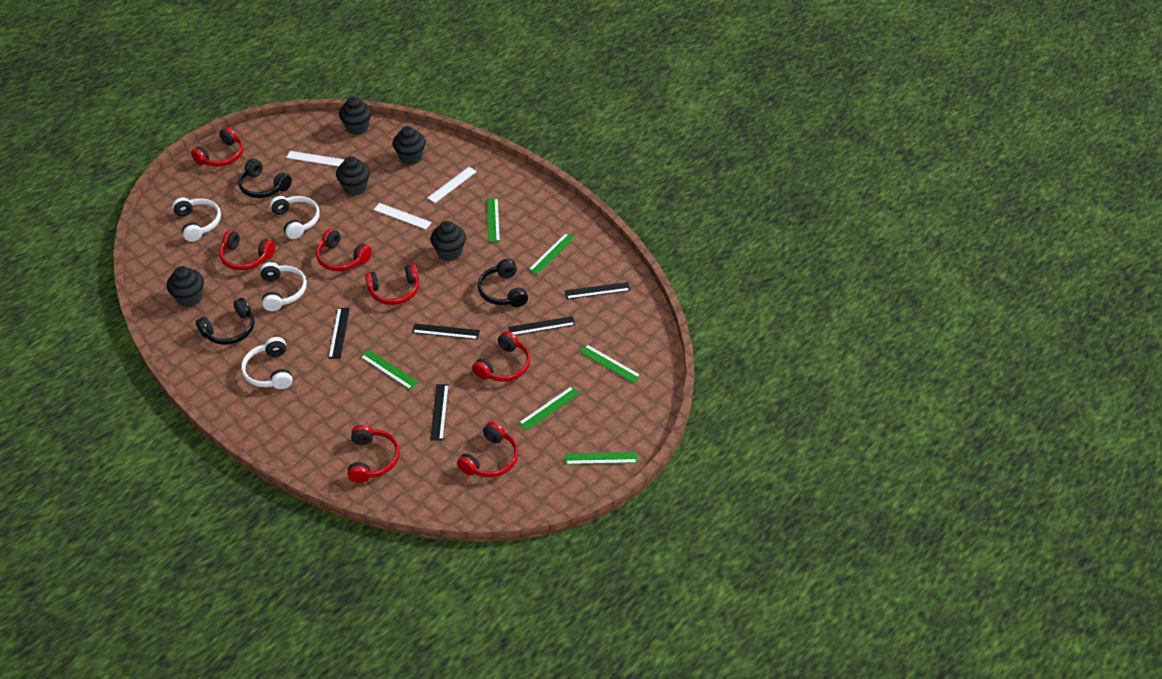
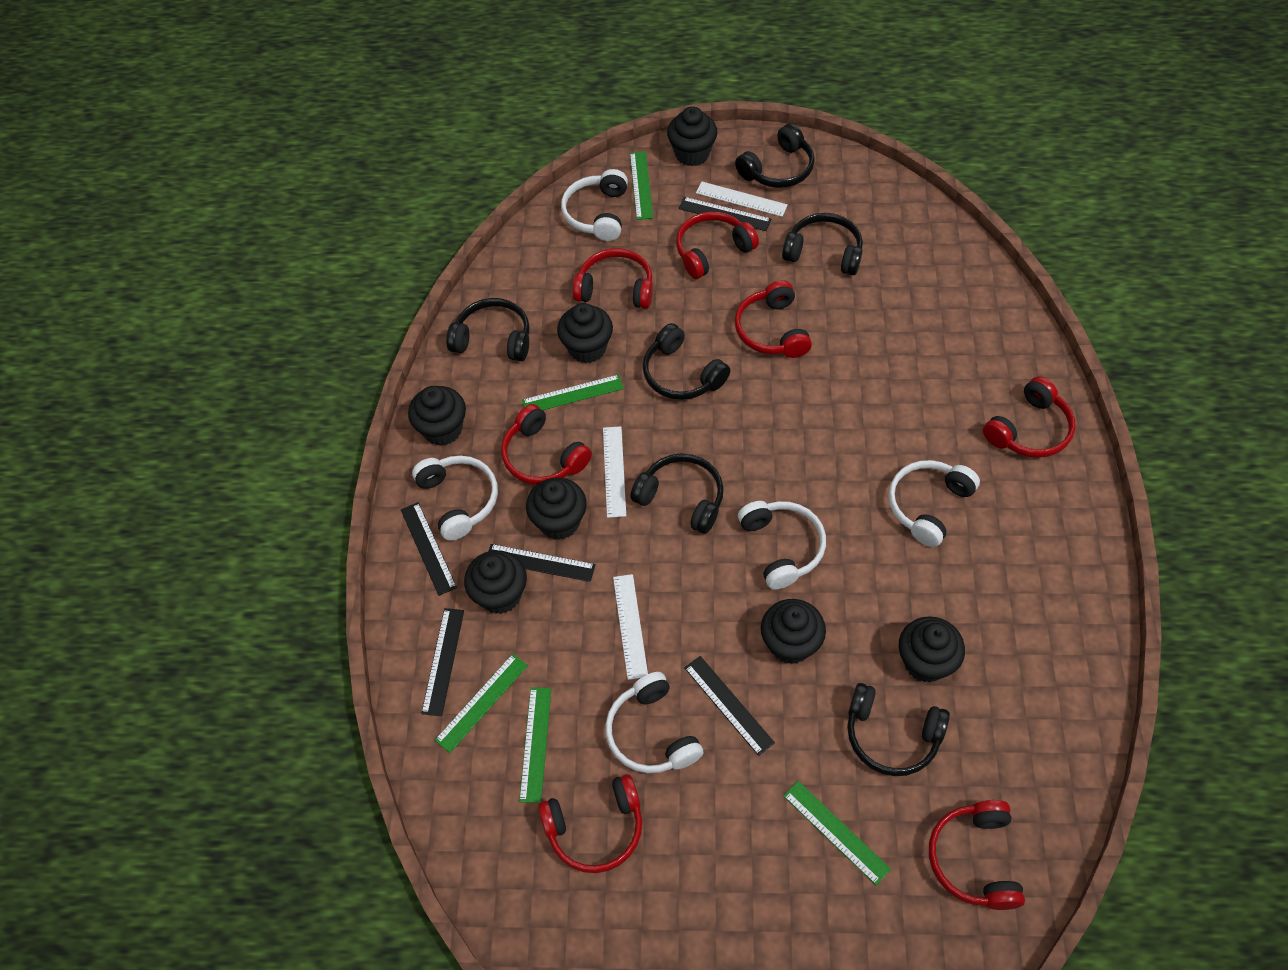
black cupcake: 5 -> 7
black headphones: 3 -> 6
green ruler: 6 -> 5
white headphones: 4 -> 5

